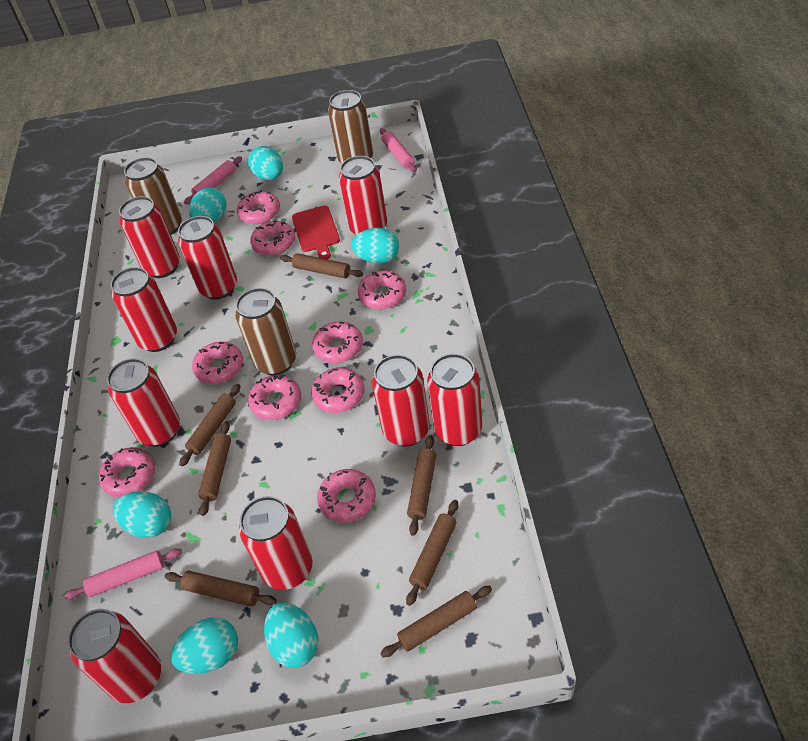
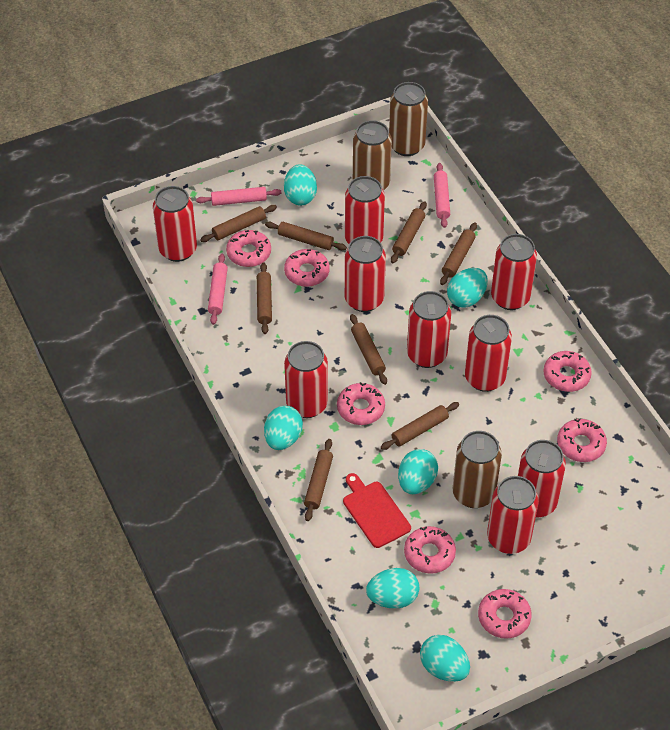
brown rolling pin: 7 -> 8
pink donut: 9 -> 7

